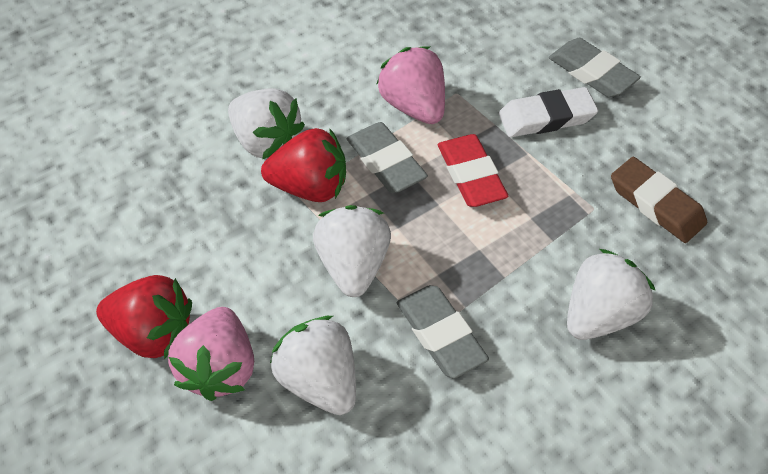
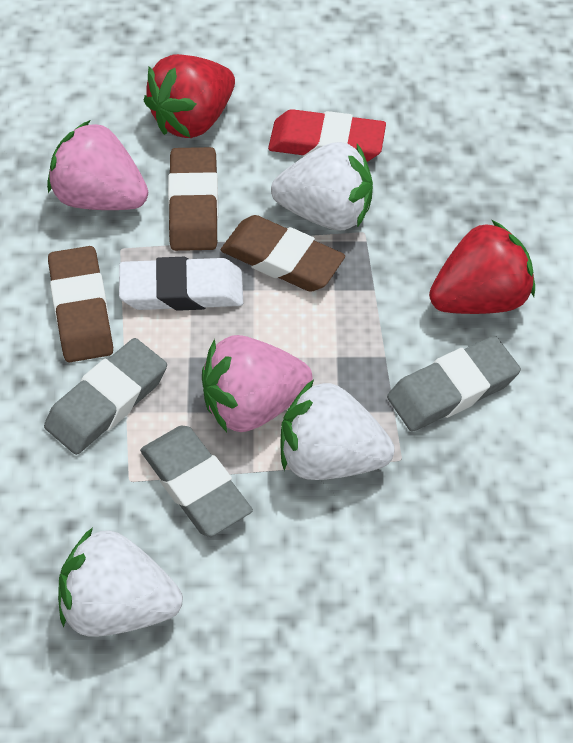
brown eraser: 1 -> 3
white strawberry: 4 -> 3

